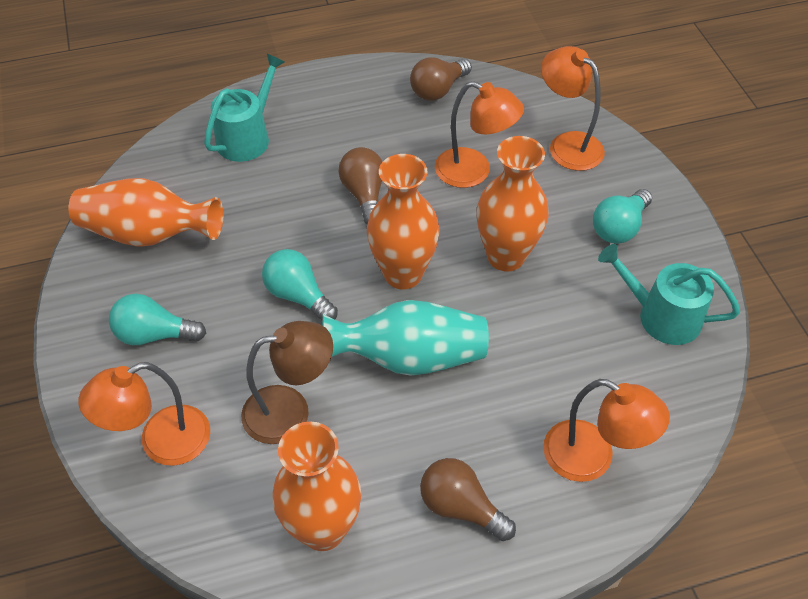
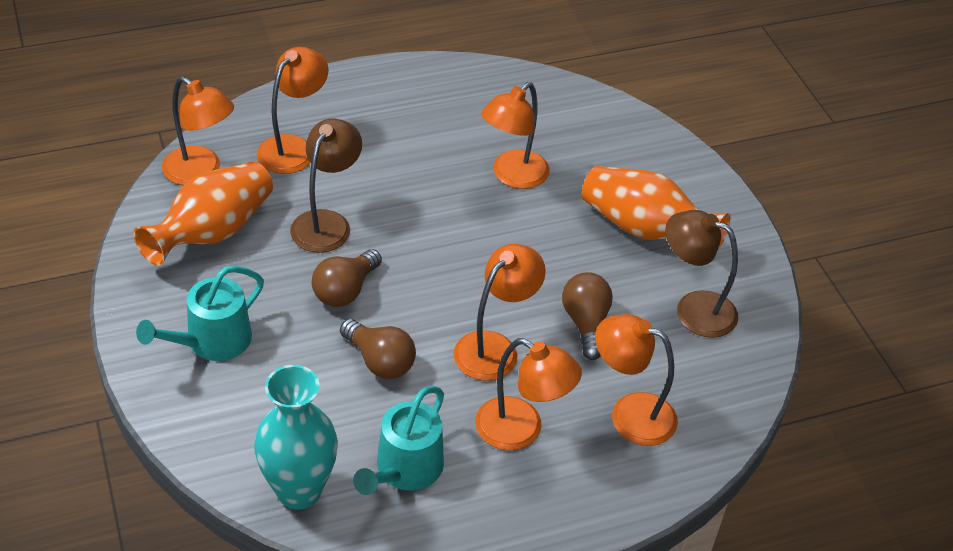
brown lamp: 1 -> 2
orange lamp: 4 -> 6
orange vase: 4 -> 2
turquoise light bulb: 3 -> 0

